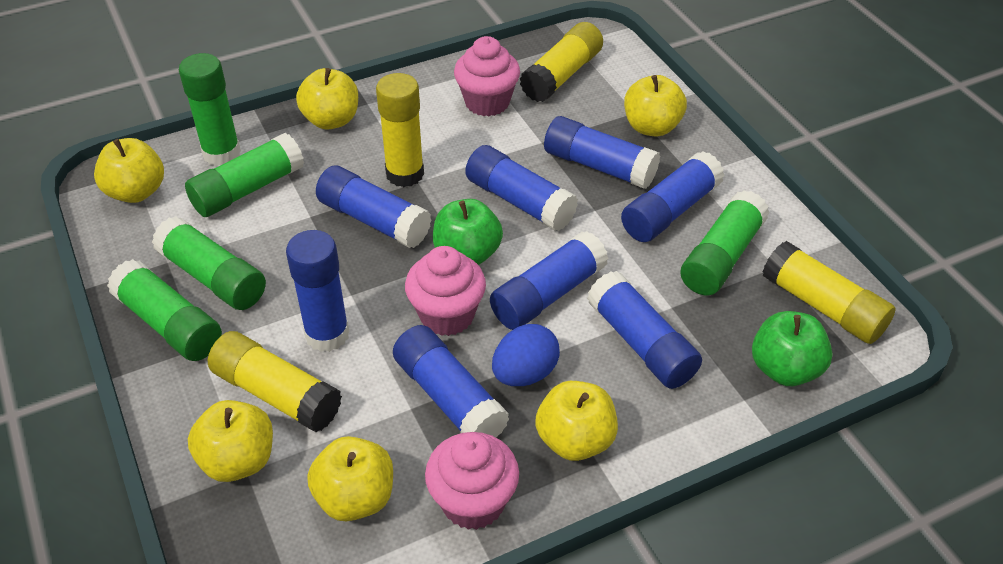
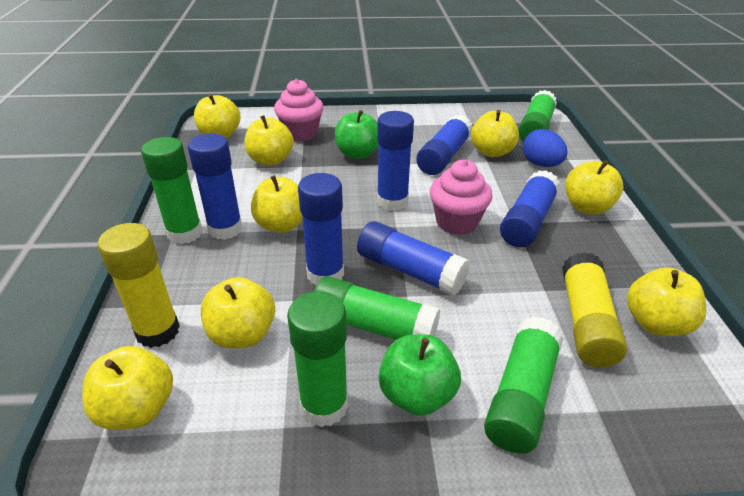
blue glue stick: 8 -> 6
pink cupcake: 3 -> 2
yellow apple: 6 -> 8
yellow glue stick: 4 -> 2

